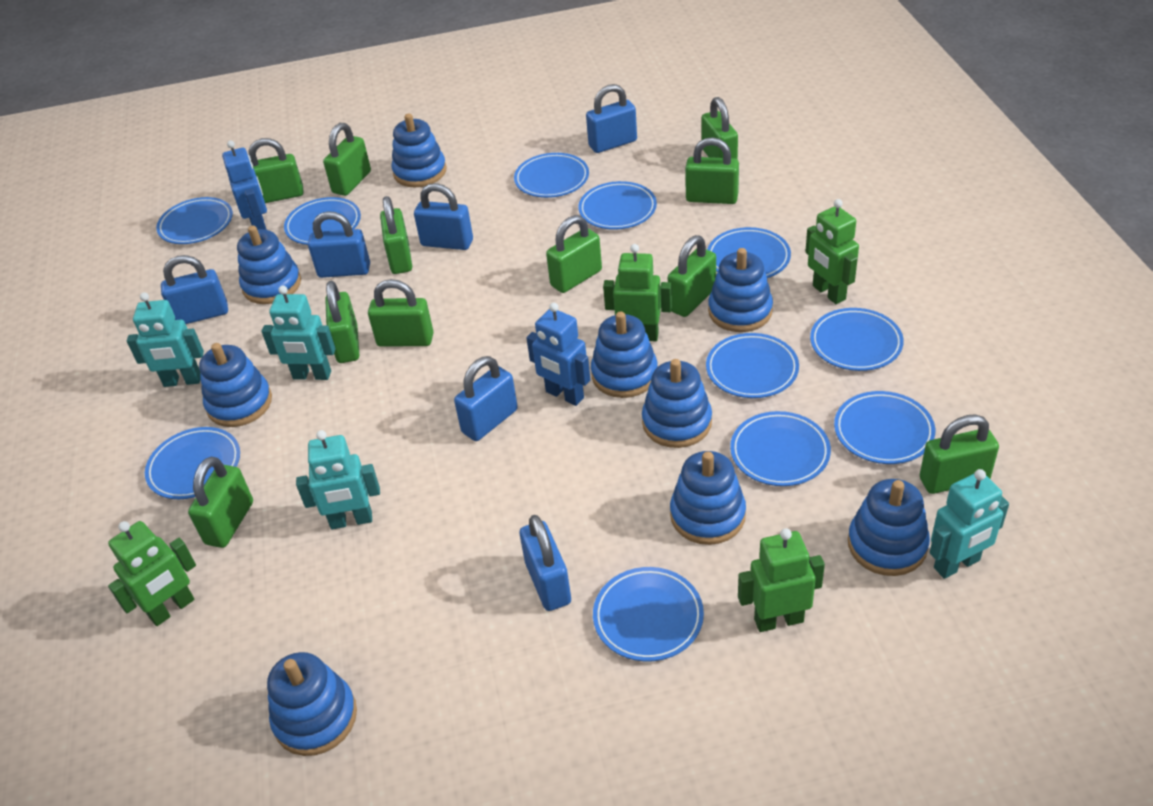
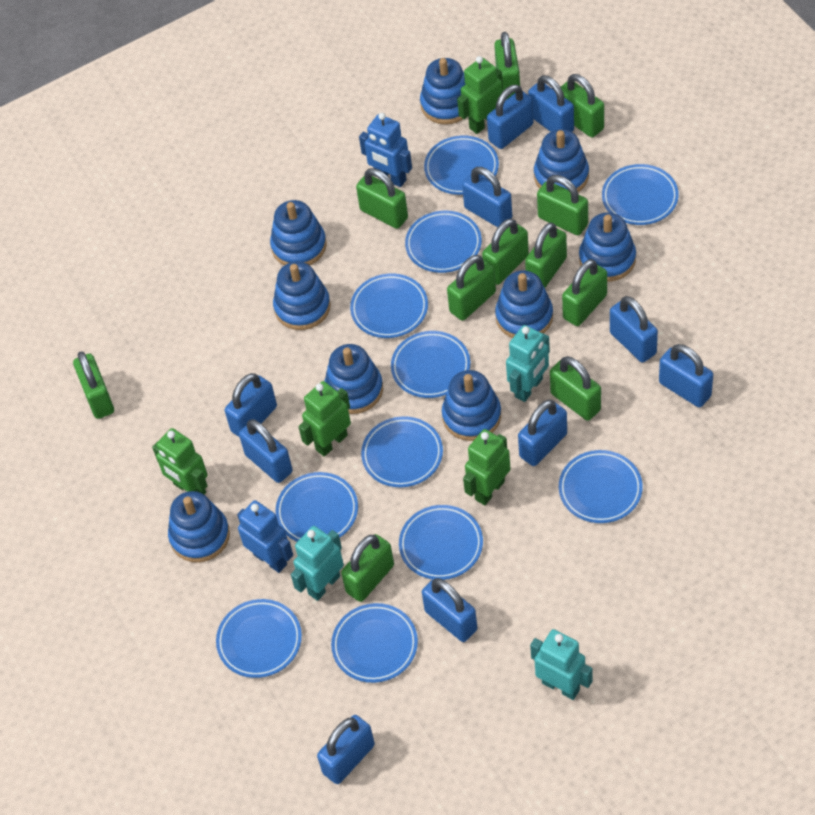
blue padlock: 6 -> 10
turquoise robot: 4 -> 3

